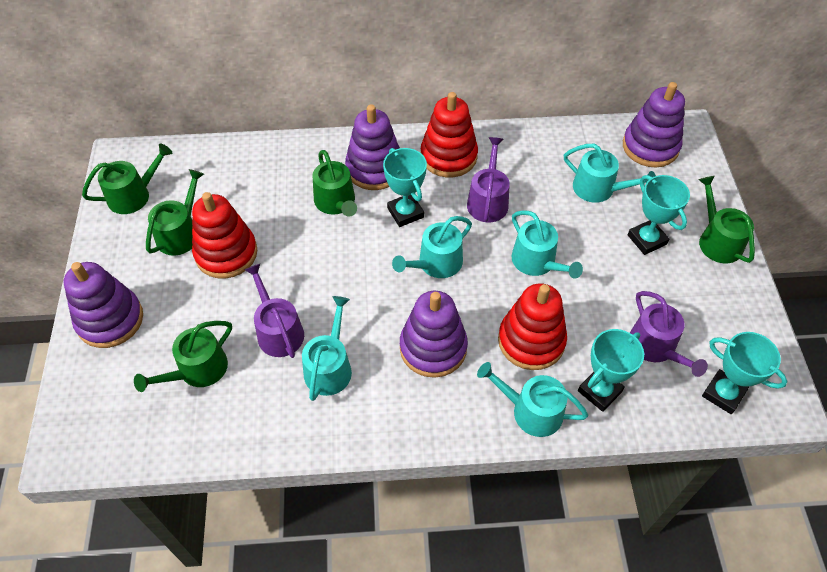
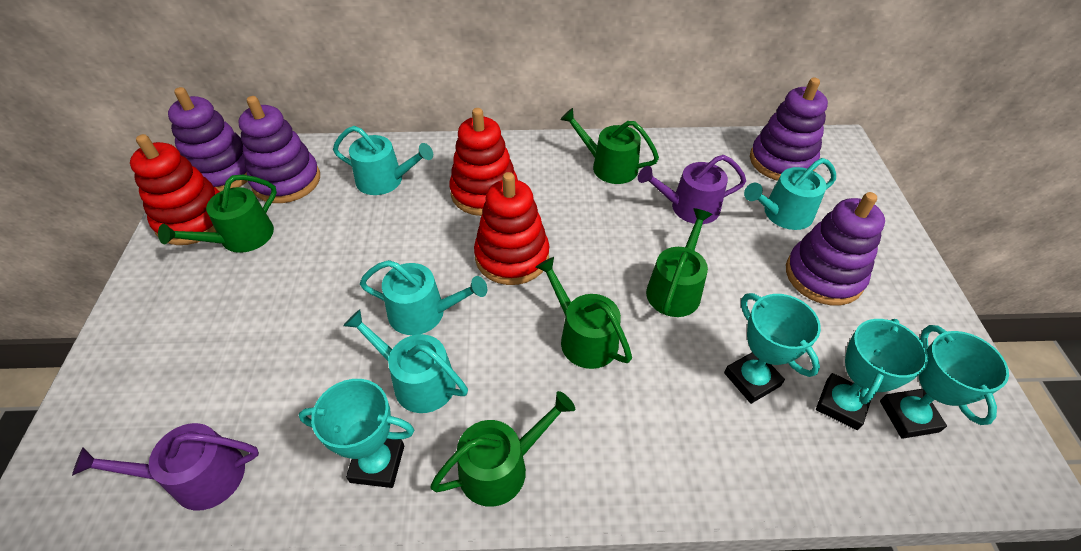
purple watering can: 3 -> 2
turquoise watering can: 5 -> 4

